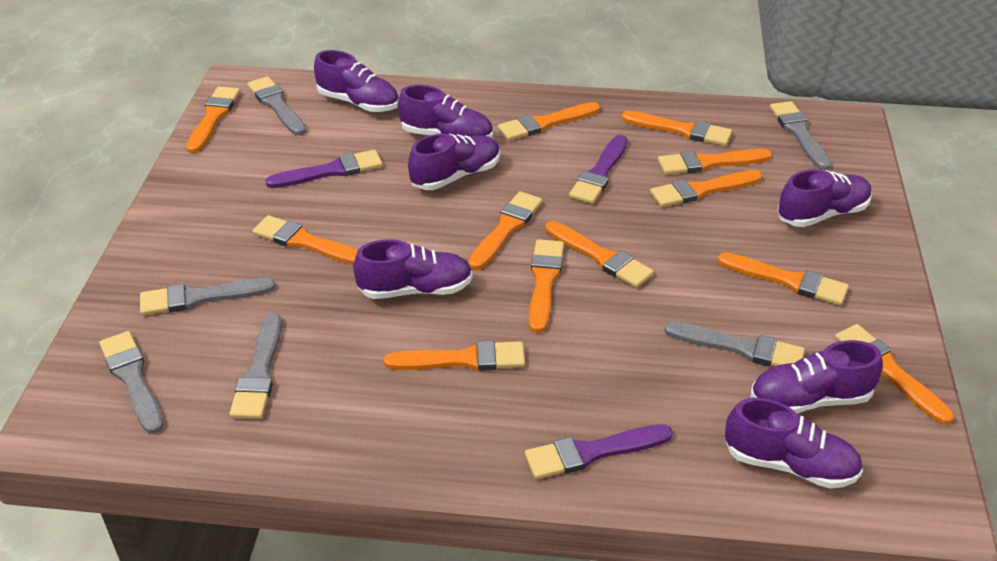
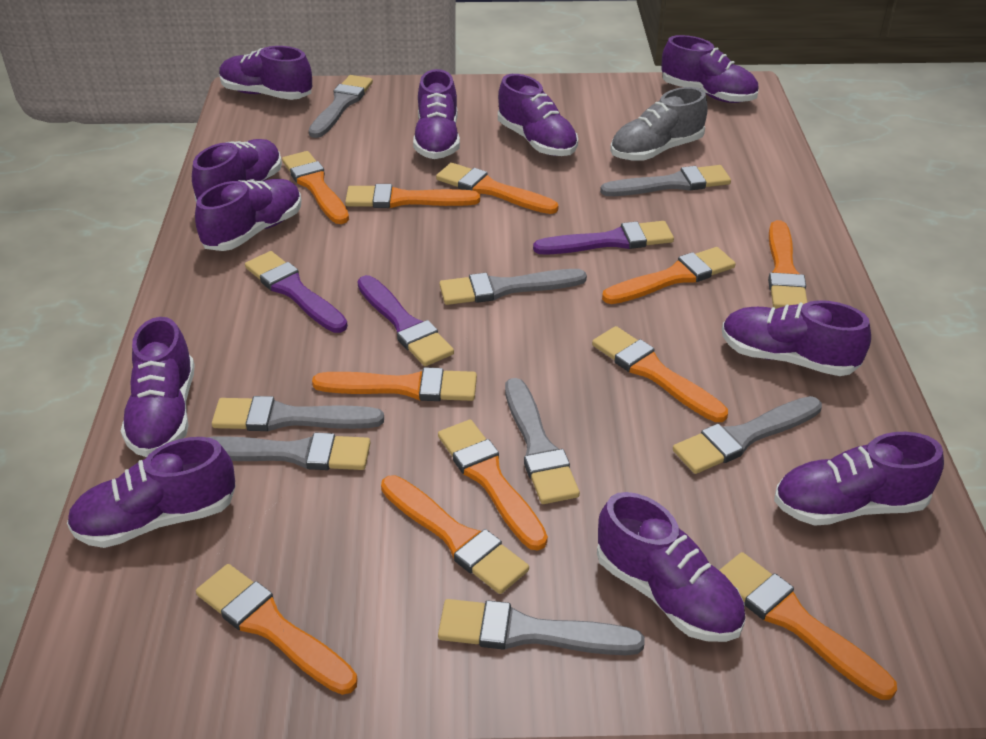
grey brush: 6 -> 8
grey shoe: 0 -> 1
orange brush: 12 -> 11
purple shoe: 7 -> 11

